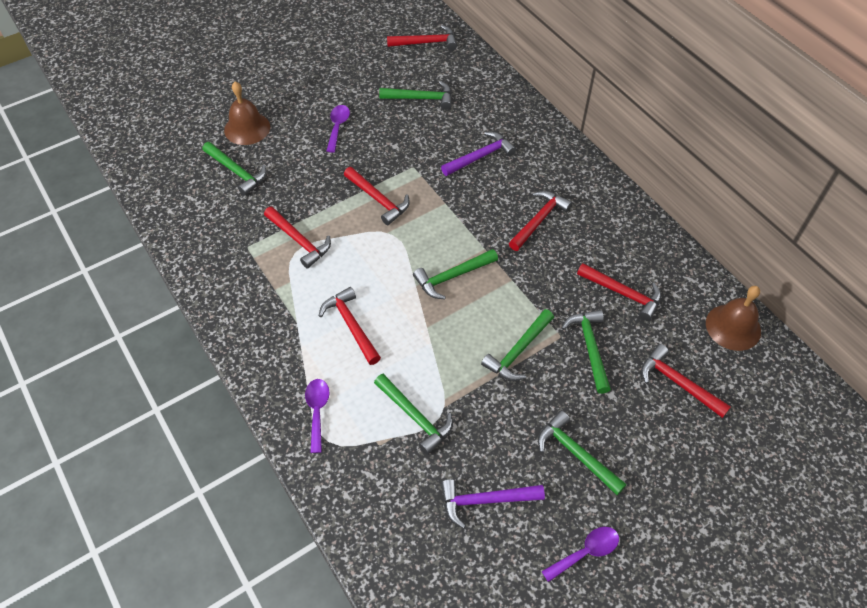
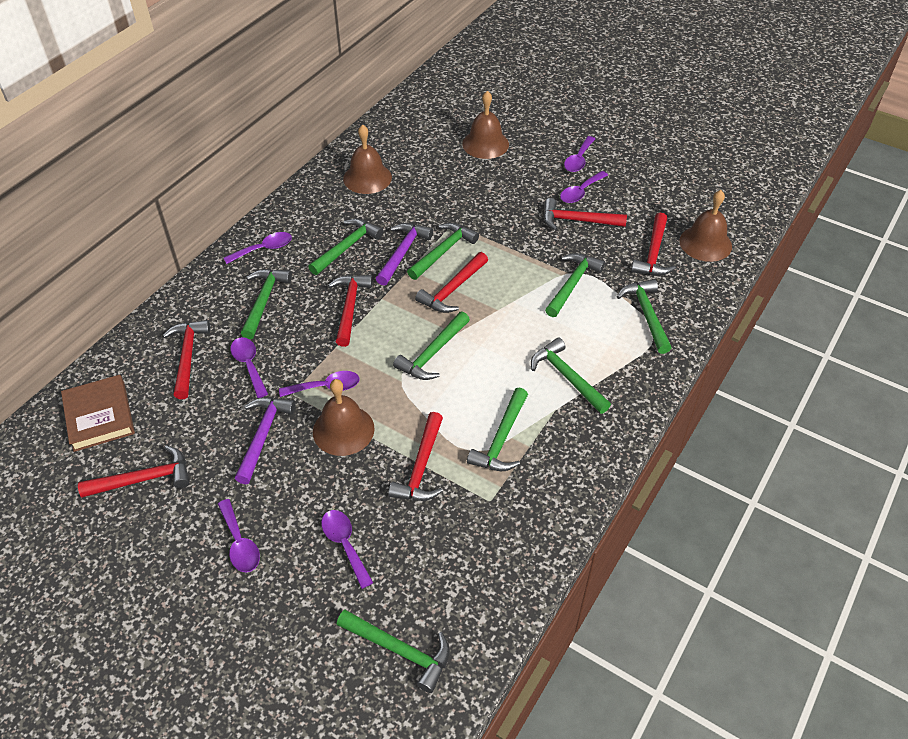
brown bell: 2 -> 4
brown book: 0 -> 1
green hammer: 7 -> 9
purple spoon: 3 -> 7

